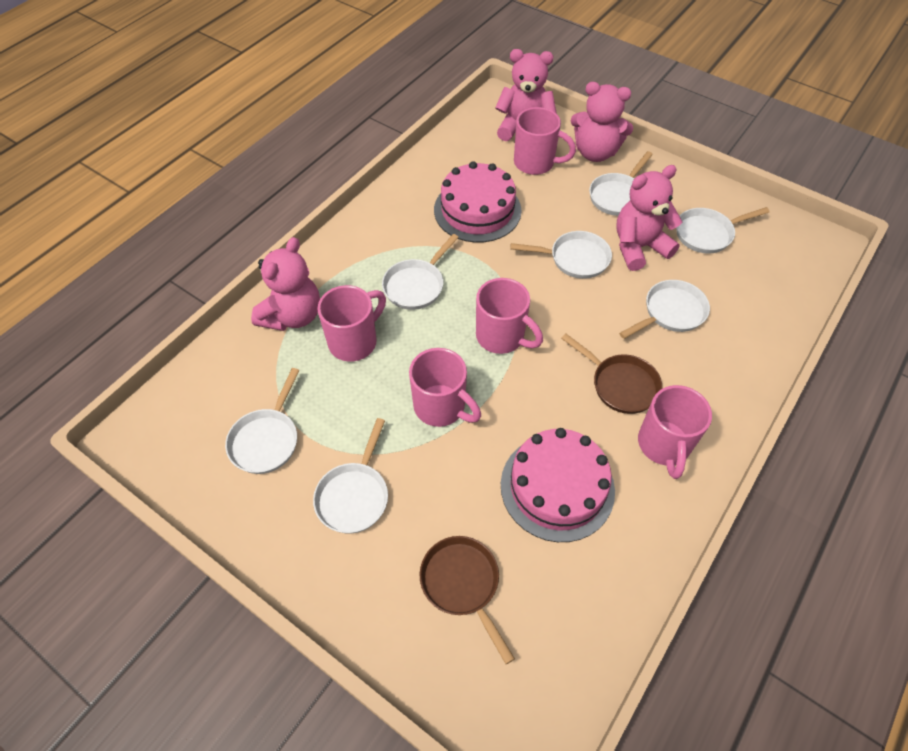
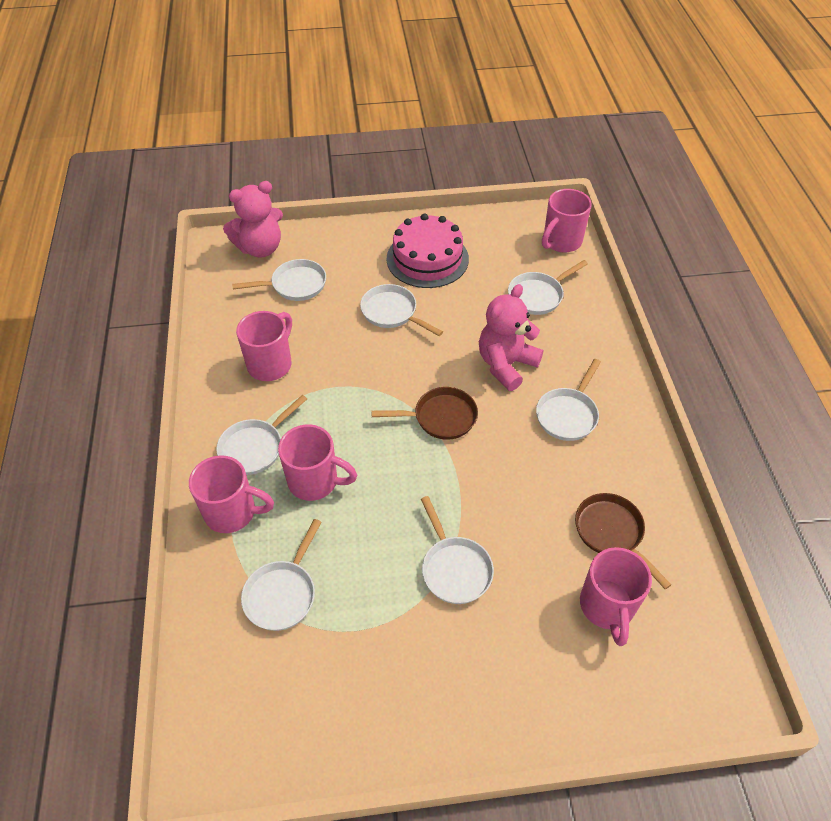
pink cake: 2 -> 1
pink teddy bear: 4 -> 2

